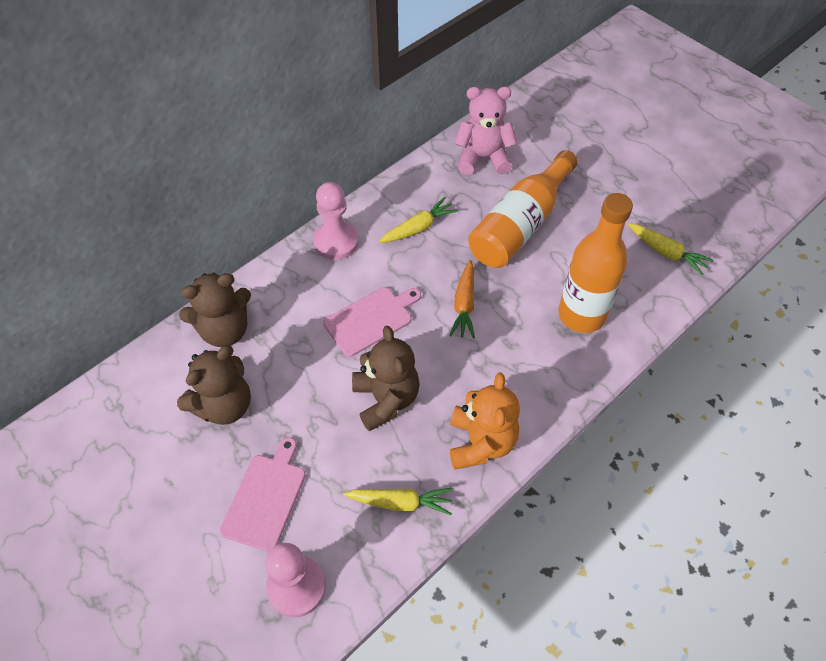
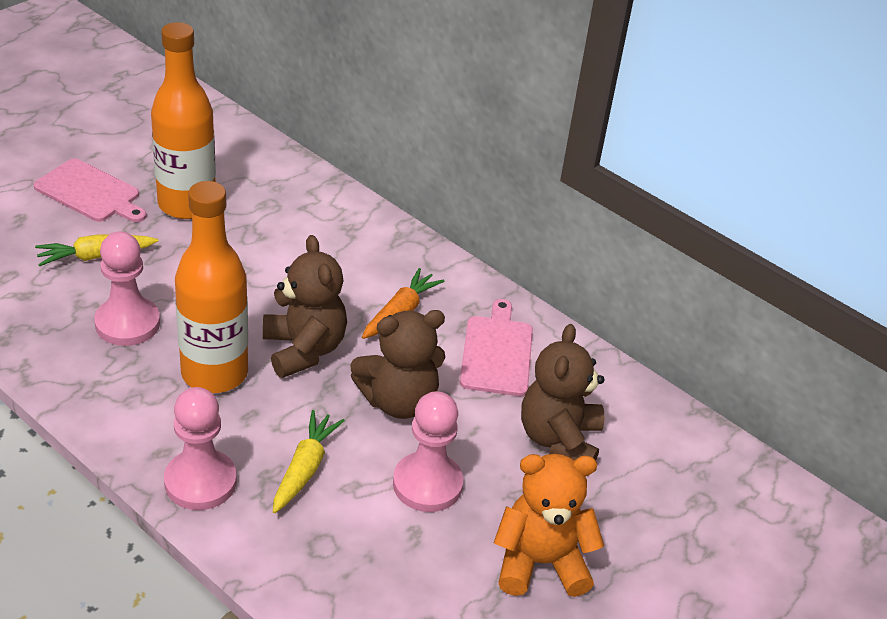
pink pawn: 2 -> 3
pink teddy bear: 1 -> 0
yellow carrot: 3 -> 2

